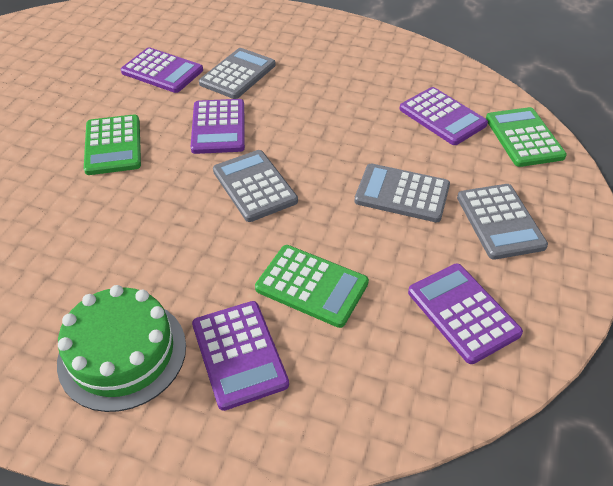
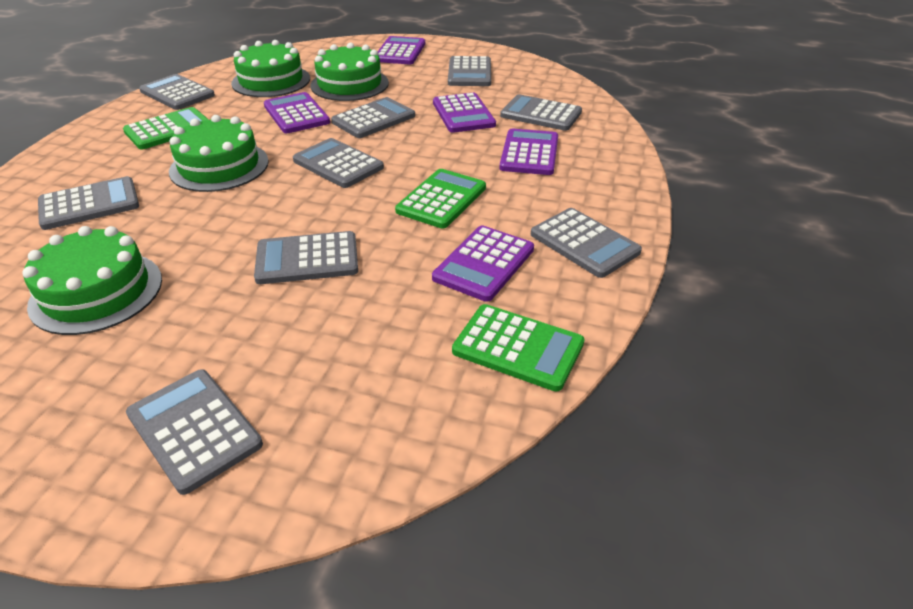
green cake: 1 -> 4
grey calculator: 4 -> 9

